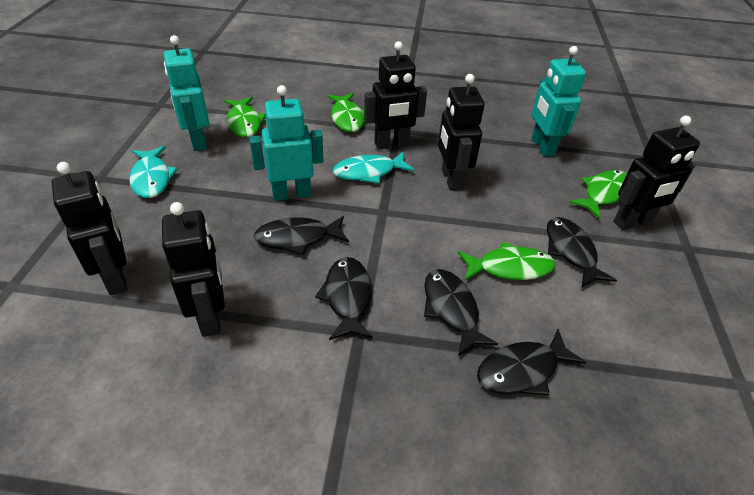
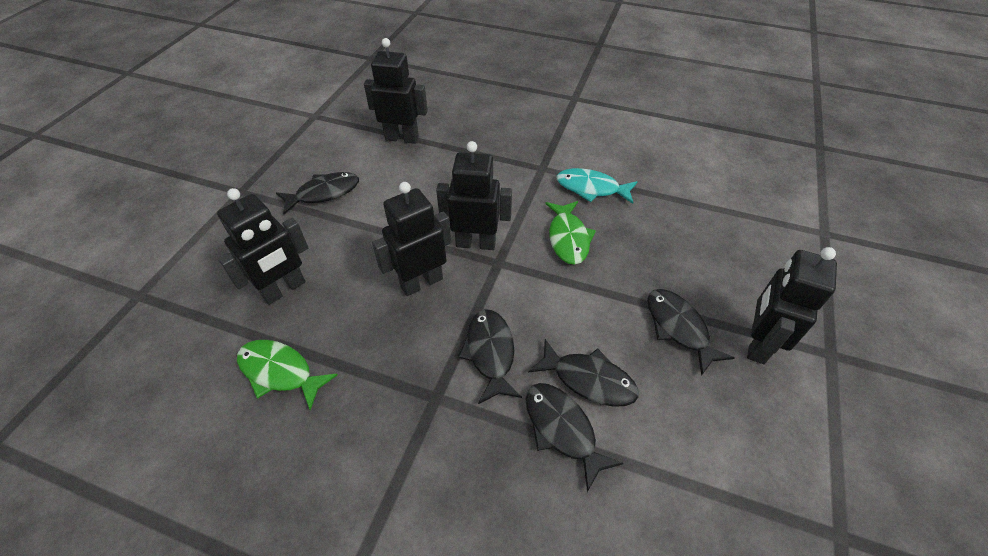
green fish: 4 -> 2
turquoise fish: 2 -> 1
turquoise robot: 3 -> 0

